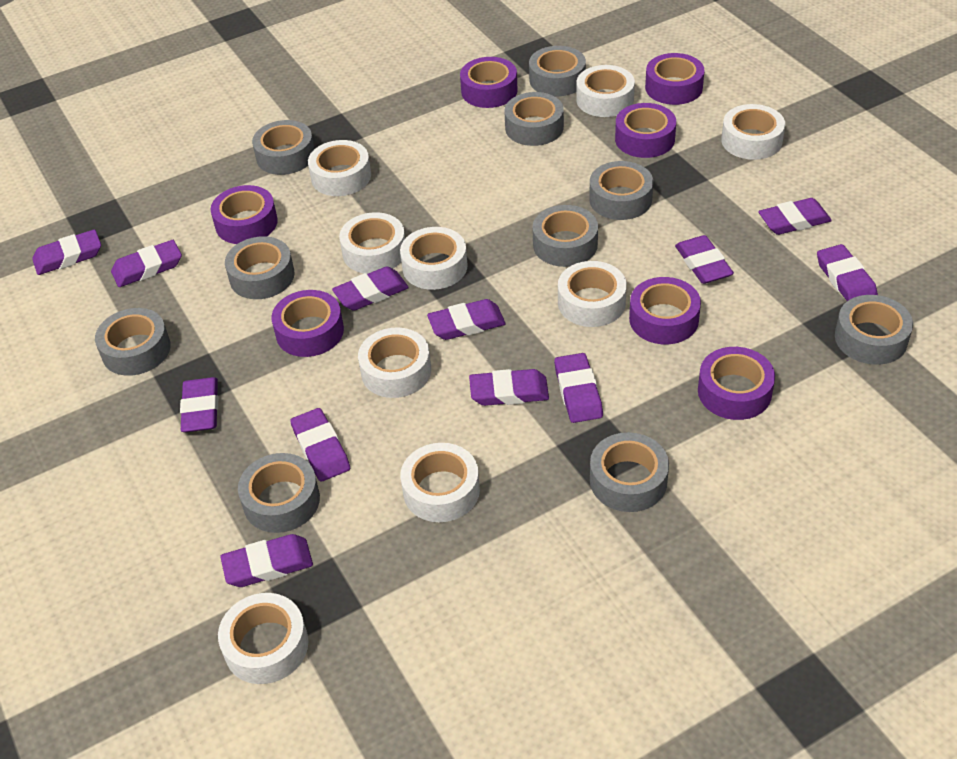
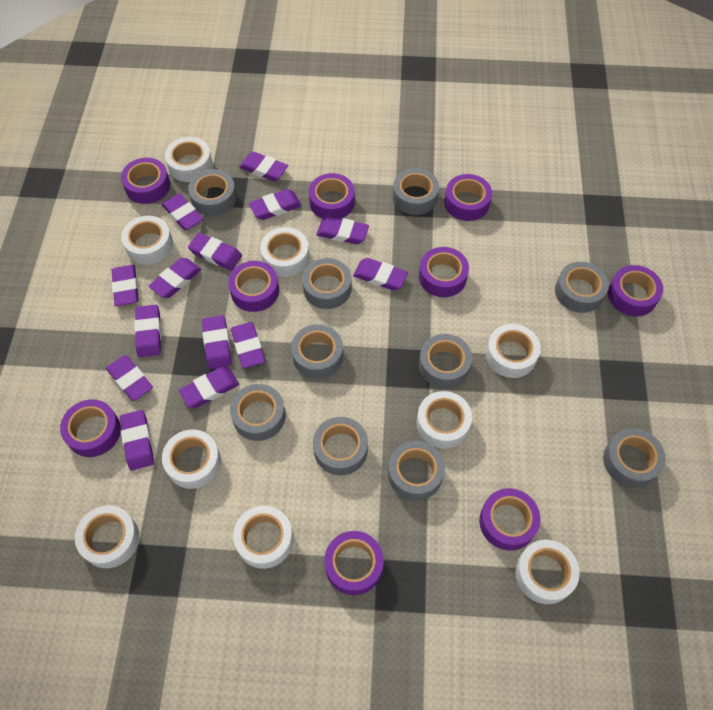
purple eraser: 12 -> 14
purple tape: 7 -> 9

